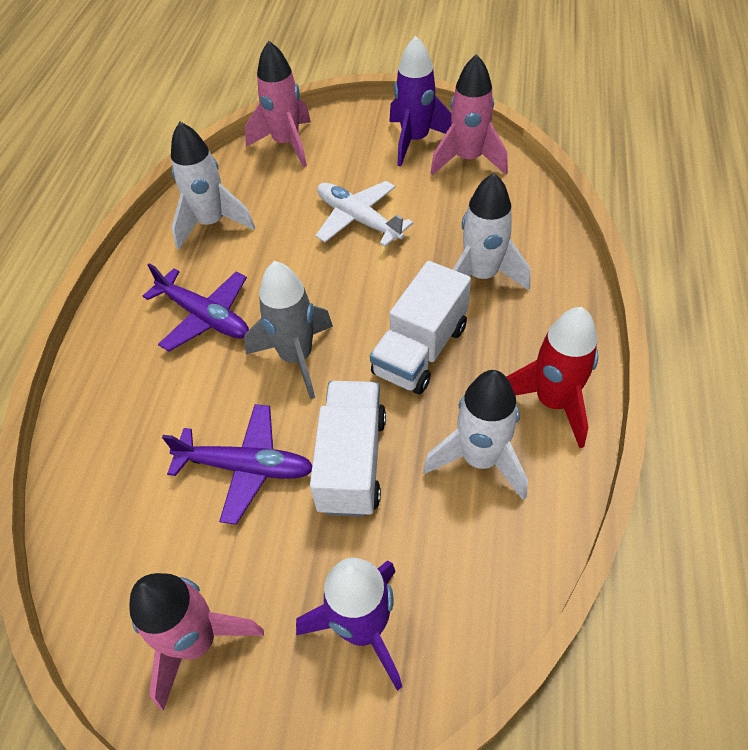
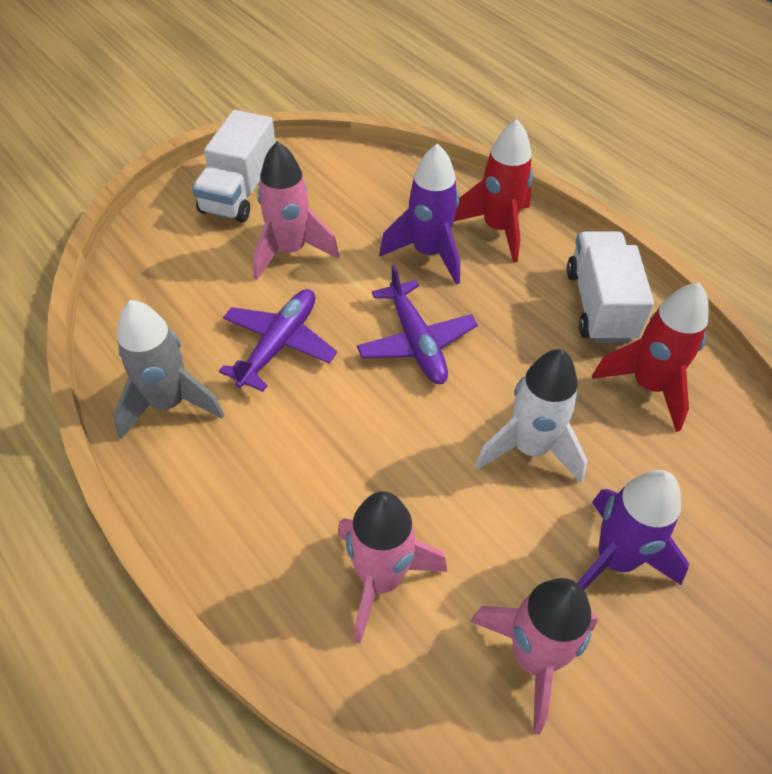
red rocket: 1 -> 2
white plane: 1 -> 0
white rocket: 3 -> 1

